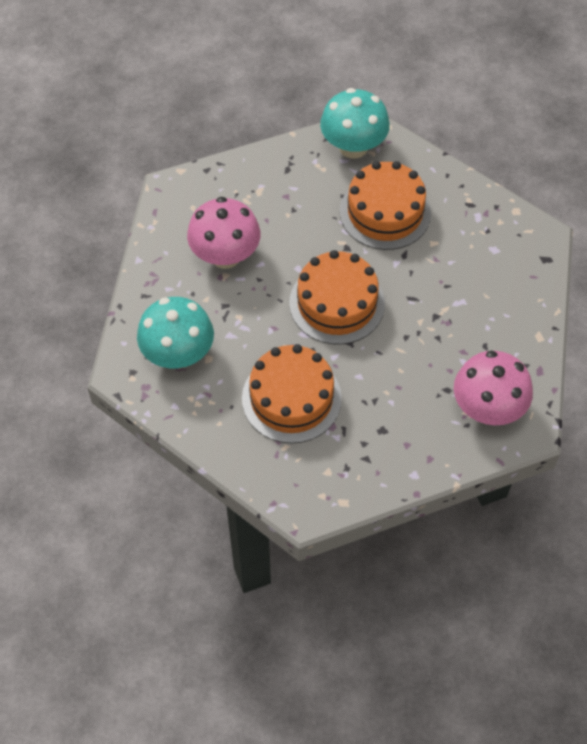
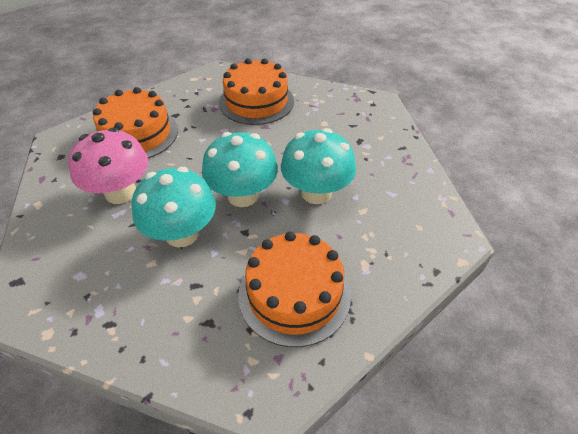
pink mushroom: 2 -> 1
turquoise mushroom: 2 -> 3

